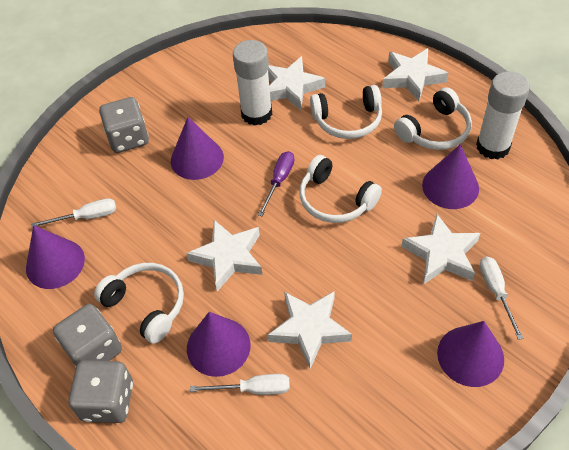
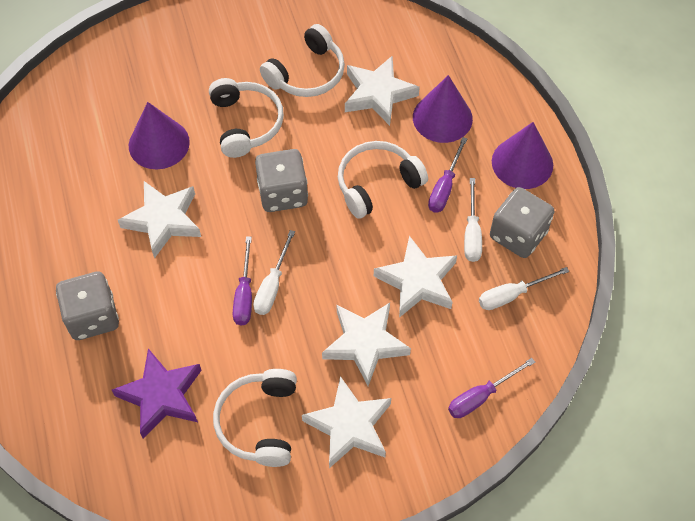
purple cone: 5 -> 3
purple screwdriver: 1 -> 3
purple star: 0 -> 1
white glue stick: 2 -> 0

